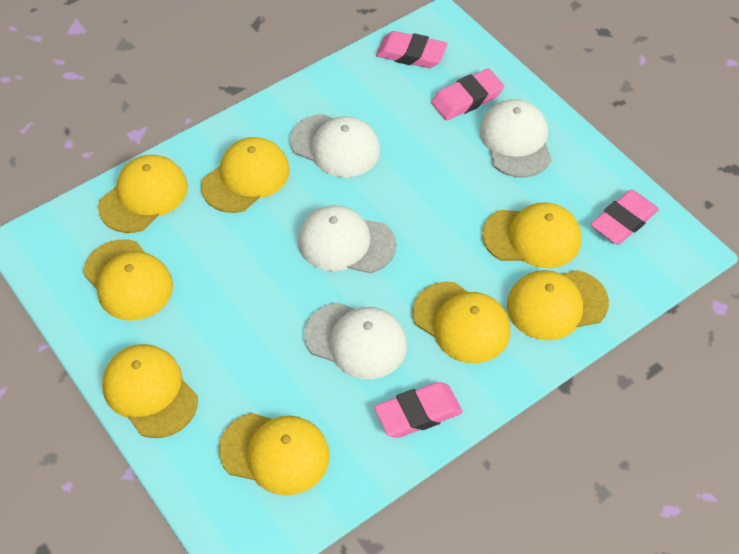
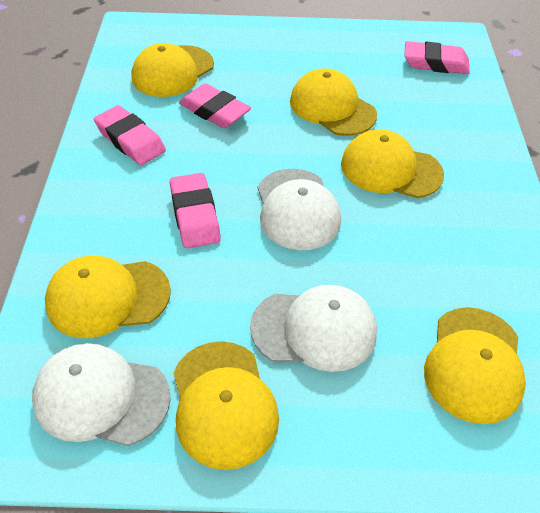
white cap: 4 -> 3
yellow cap: 8 -> 6

